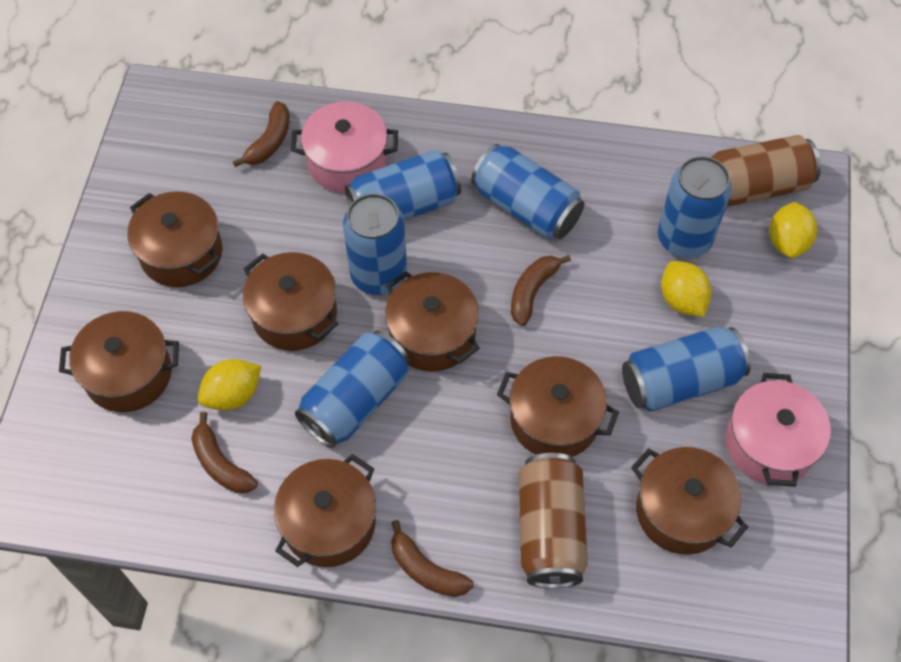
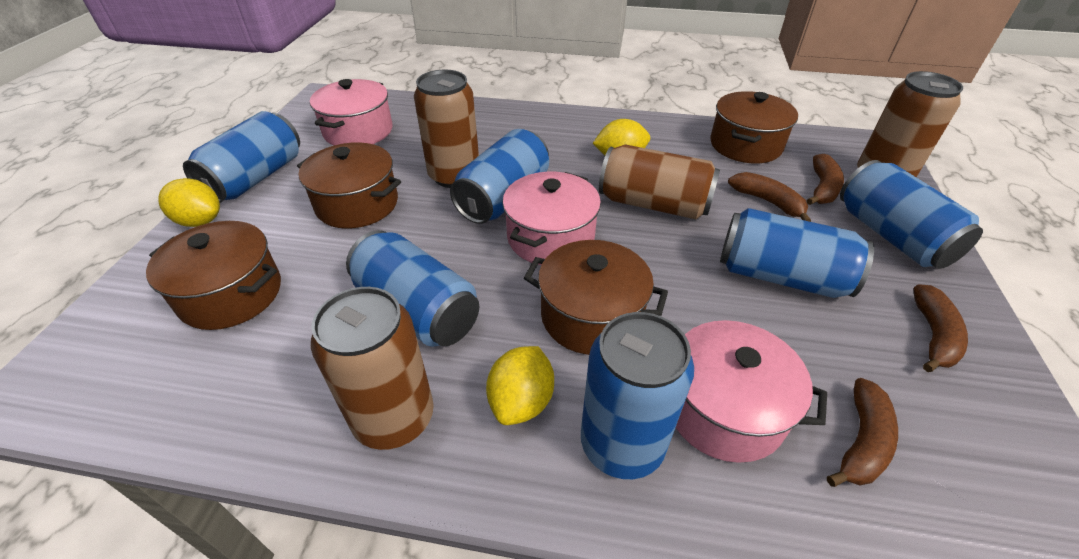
brown can: 2 -> 4
brown pot: 7 -> 4
pink pot: 2 -> 3

